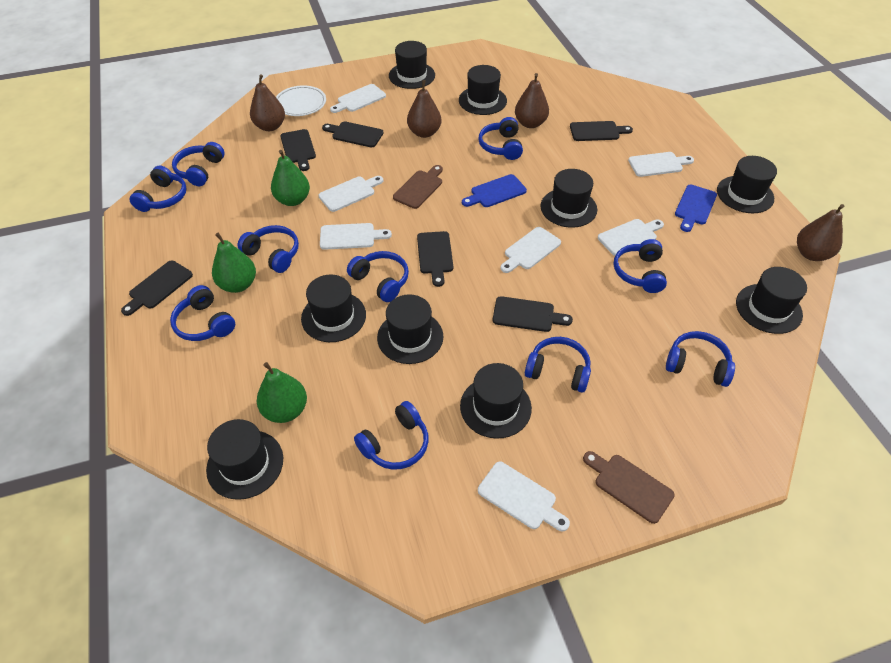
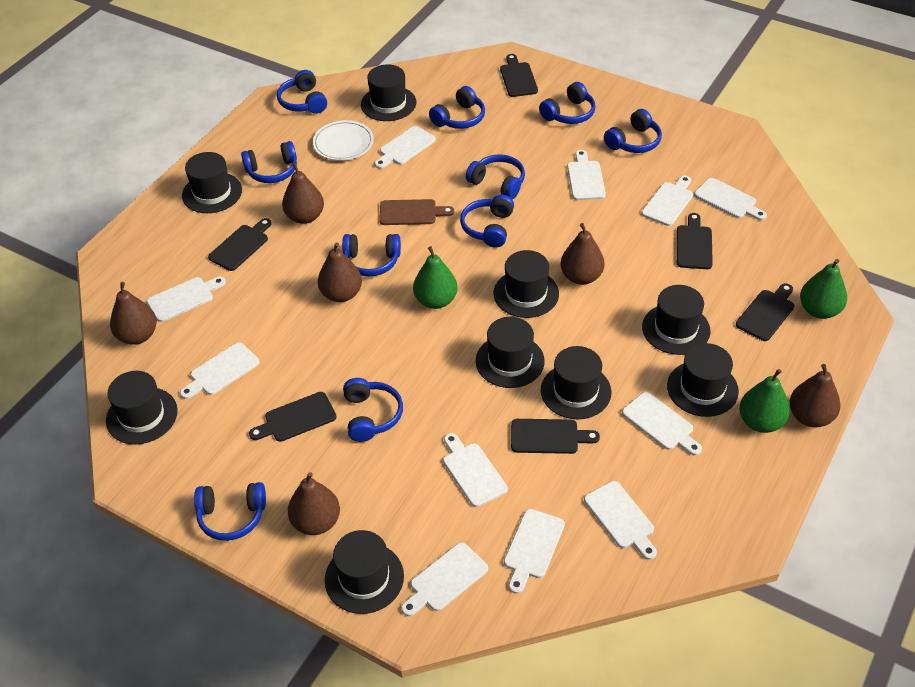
blue cutting board: 2 -> 0
brown cutting board: 2 -> 1
brown pear: 4 -> 6
white cutting board: 7 -> 11

